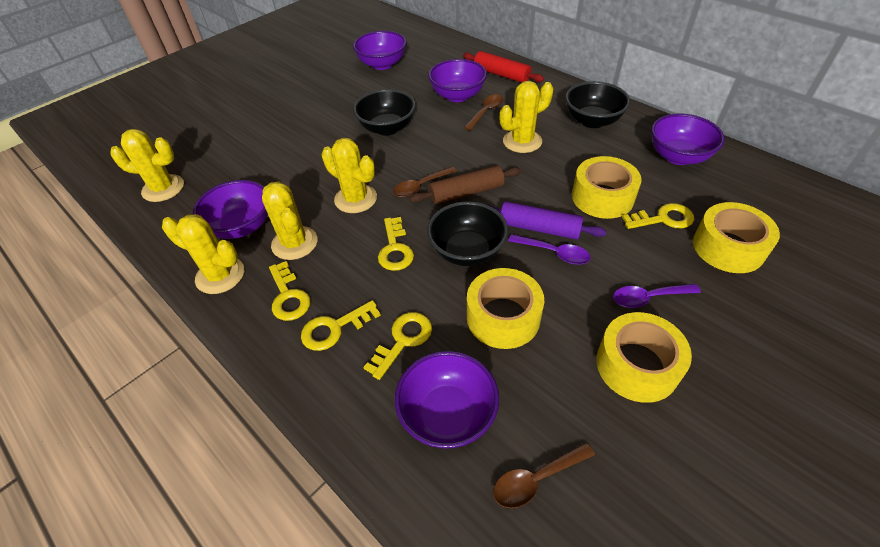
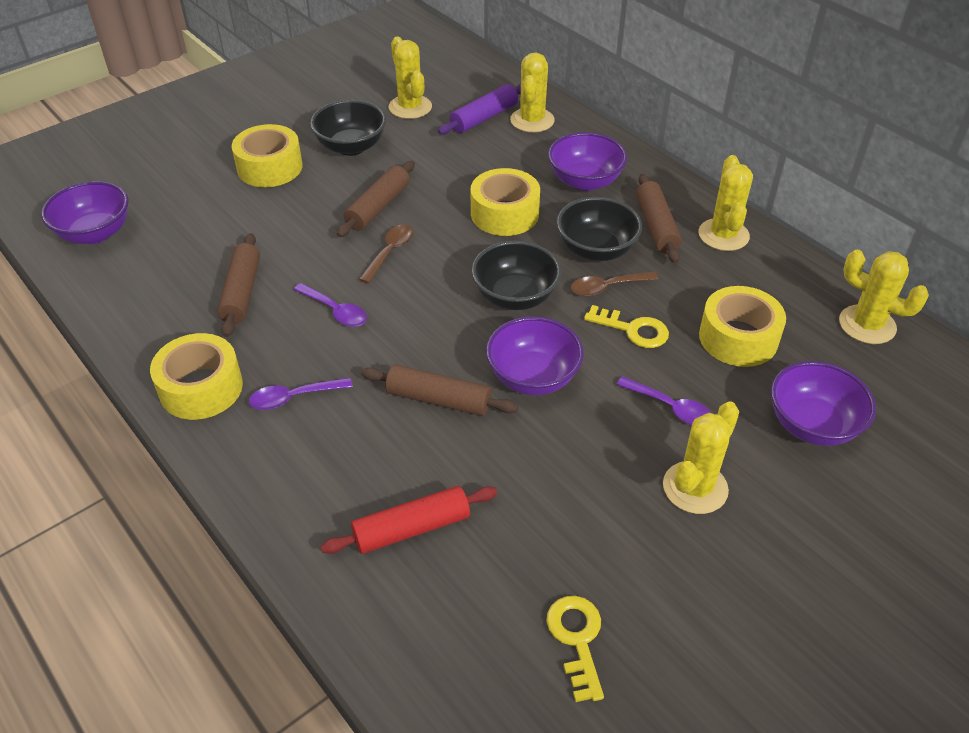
brown rolling pin: 1 -> 4
brown spoon: 3 -> 2
purple bowl: 5 -> 4
purple spoon: 2 -> 3
yellow key: 5 -> 2

